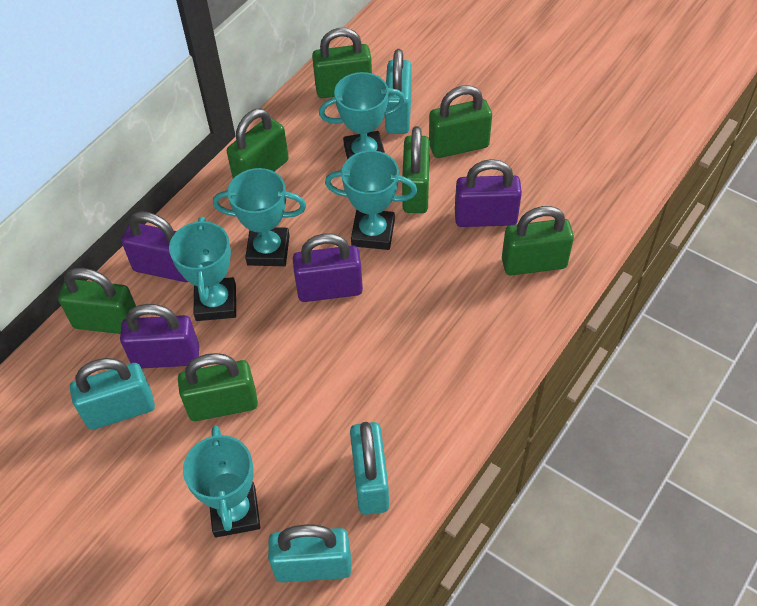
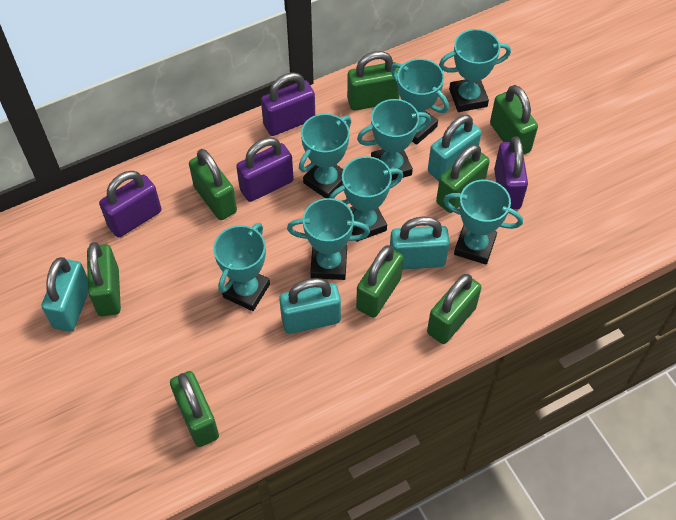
green padlock: 7 -> 8
turquoise trophy: 5 -> 8

